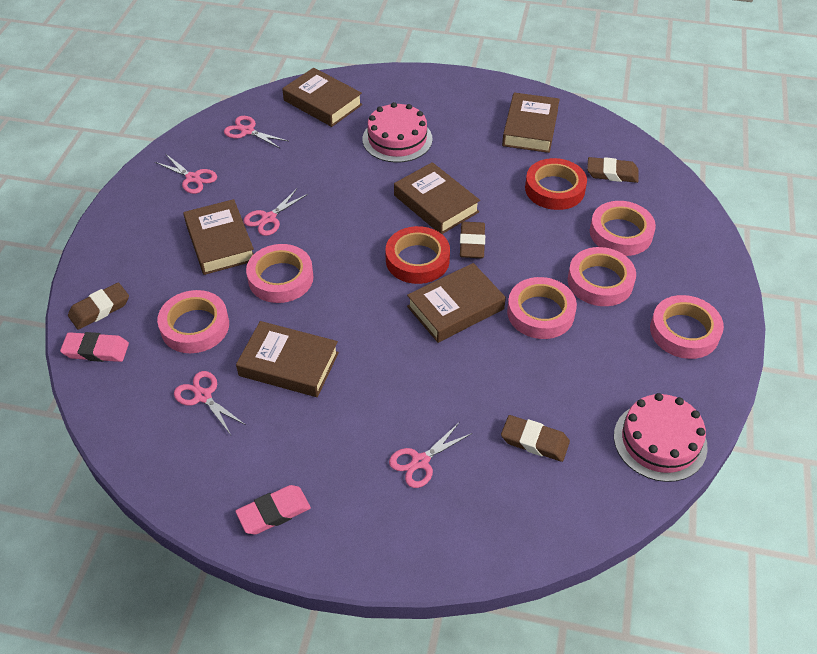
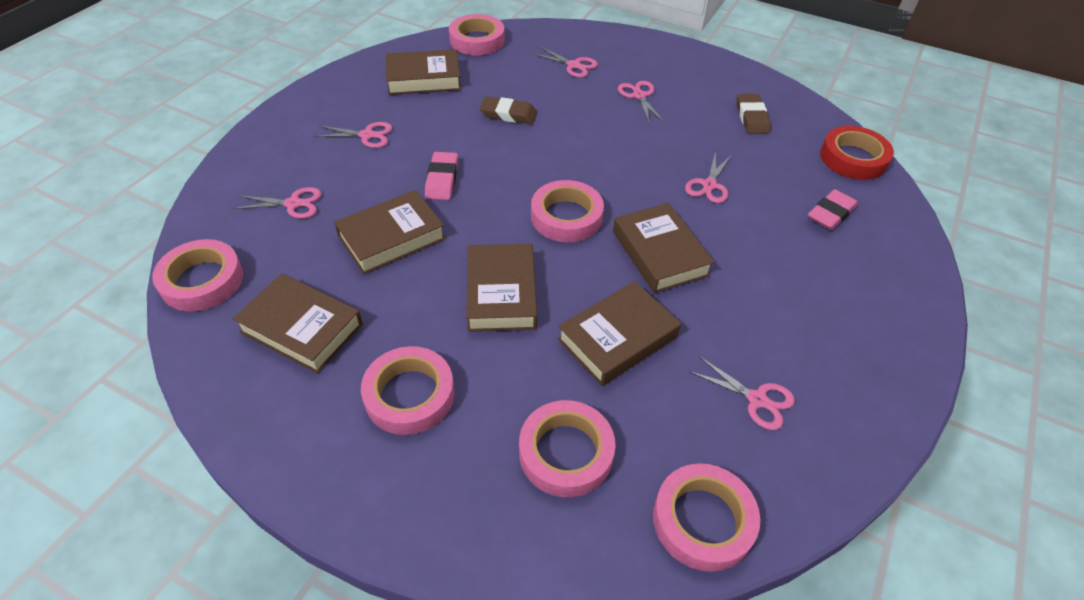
brown eraser: 4 -> 2
pink cake: 2 -> 0
pink scissors: 5 -> 6
red tape: 2 -> 1

